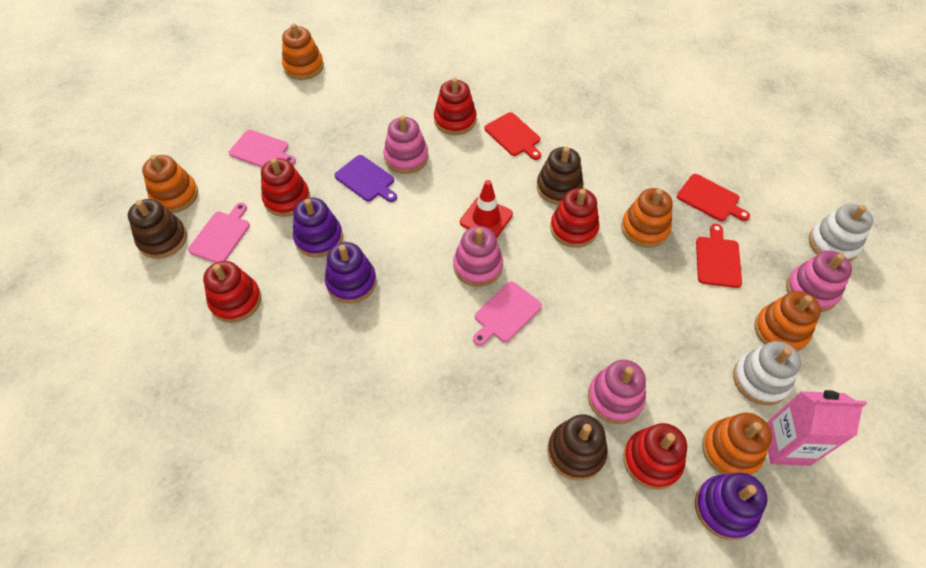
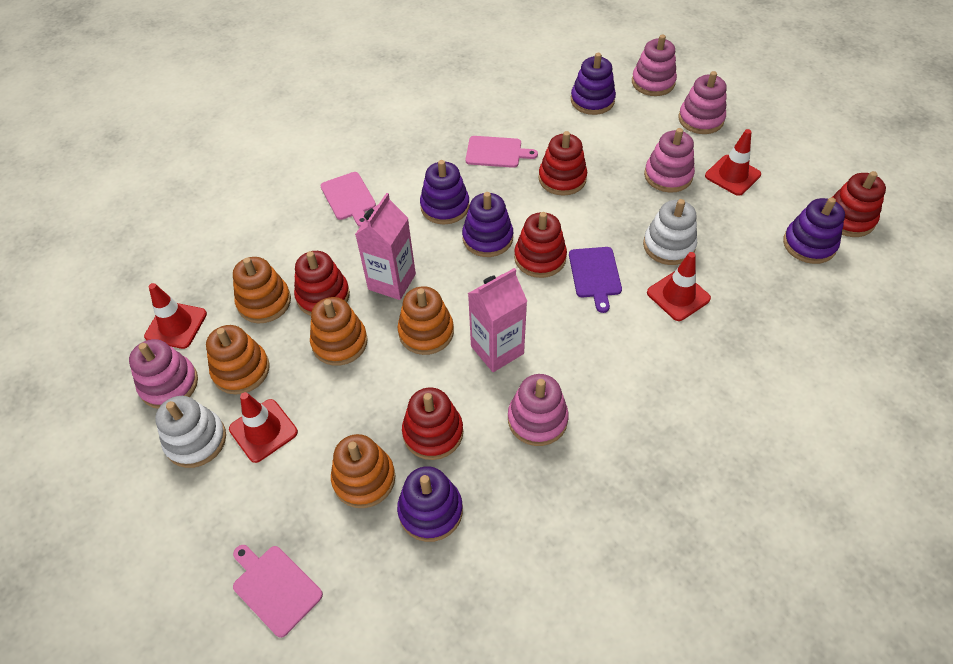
brown stacking toy: 3 -> 0
pink carton: 1 -> 2
pink stacking toy: 4 -> 5
purple stacking toy: 3 -> 5
red cutting board: 3 -> 0
red traffic cone: 1 -> 4

